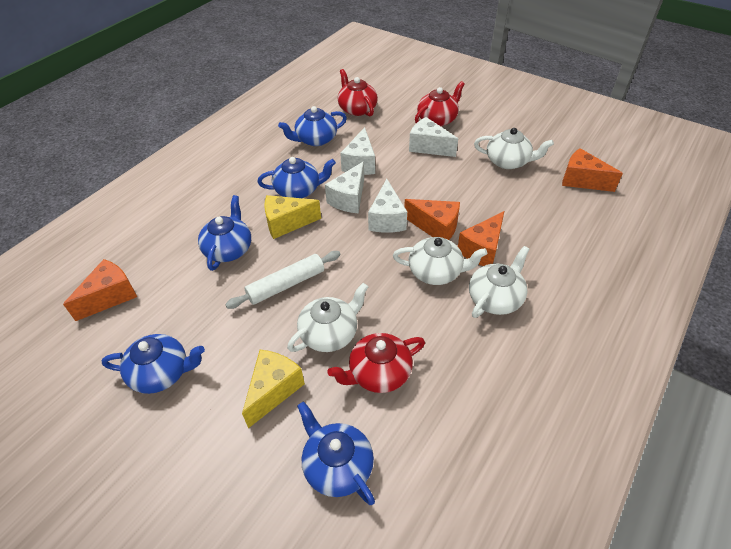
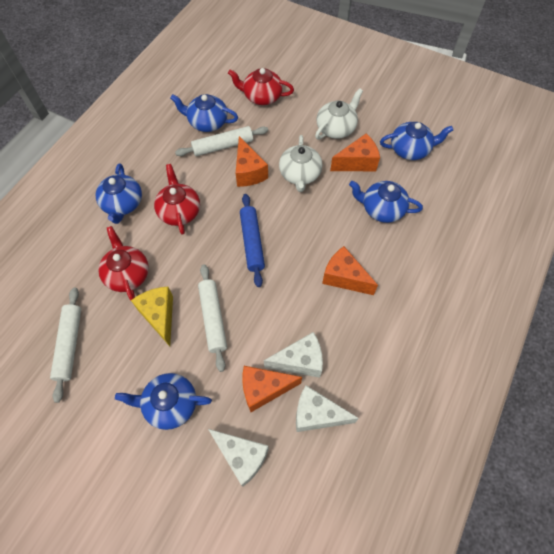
blue rolling pin: 0 -> 1
white cheese: 4 -> 3
white rolling pin: 1 -> 3
white teapot: 4 -> 2
yellow cheese: 2 -> 1

